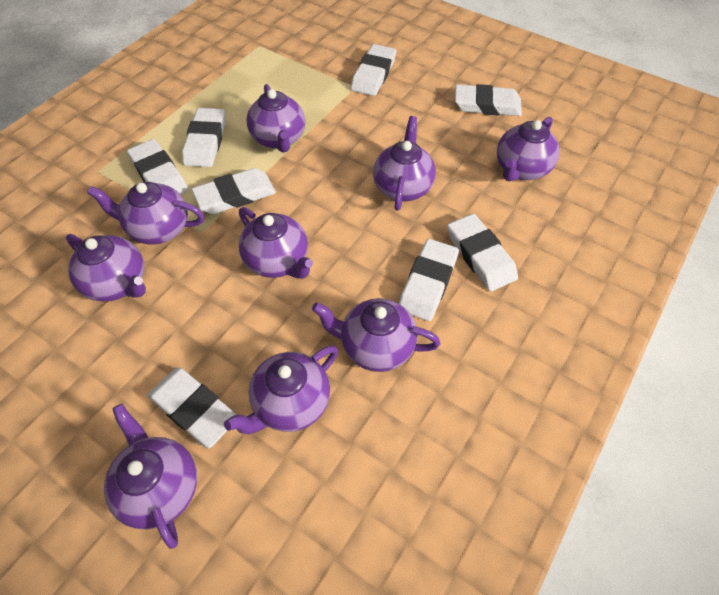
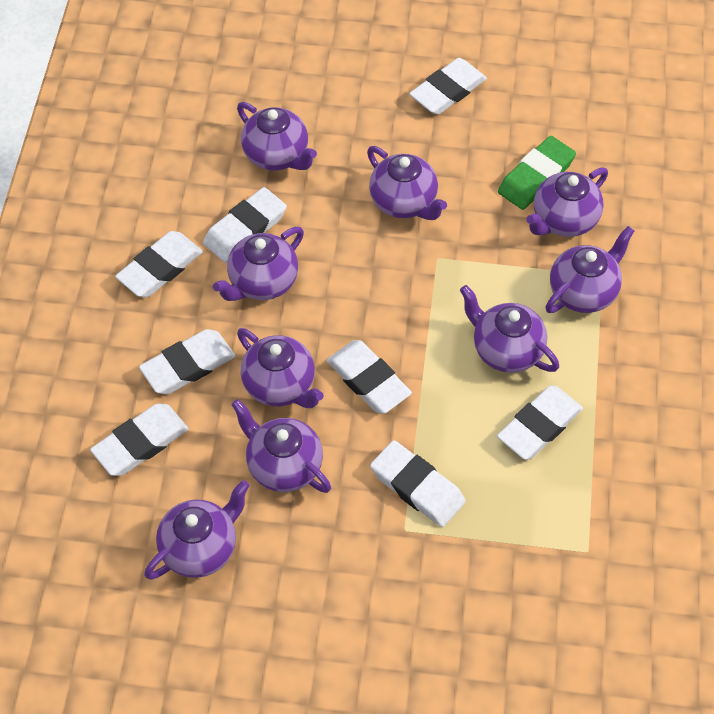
green eraser: 0 -> 1

